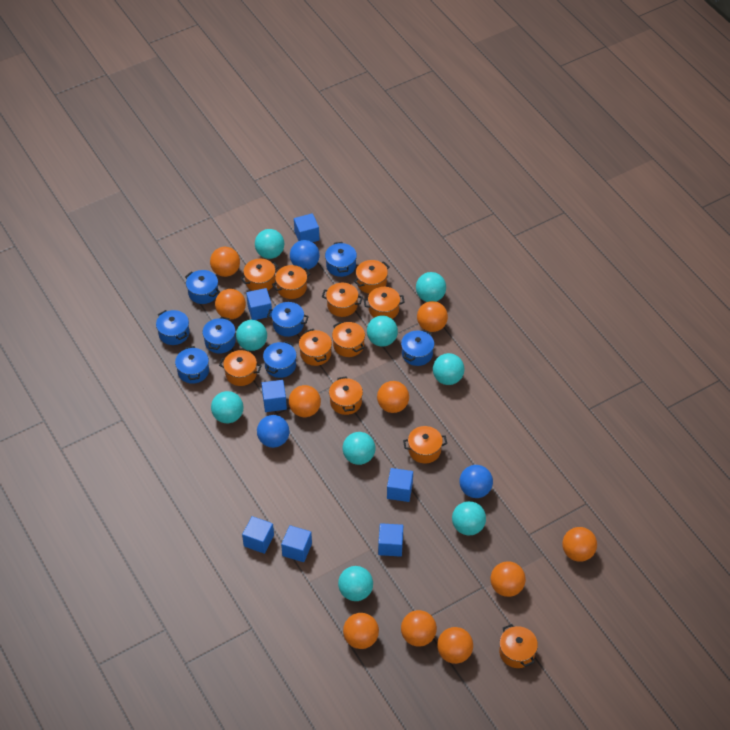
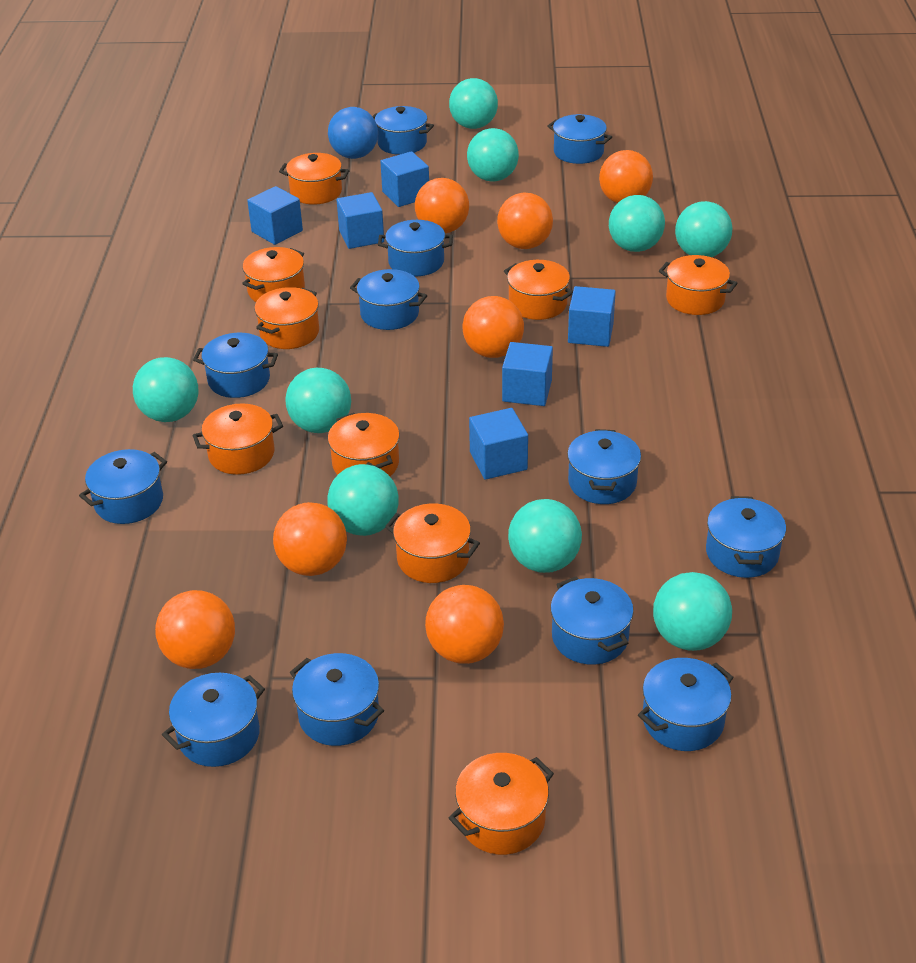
blue ball: 3 -> 1
blue cube: 7 -> 6
blue pot: 8 -> 12
orange ball: 10 -> 7
orange pot: 11 -> 9

